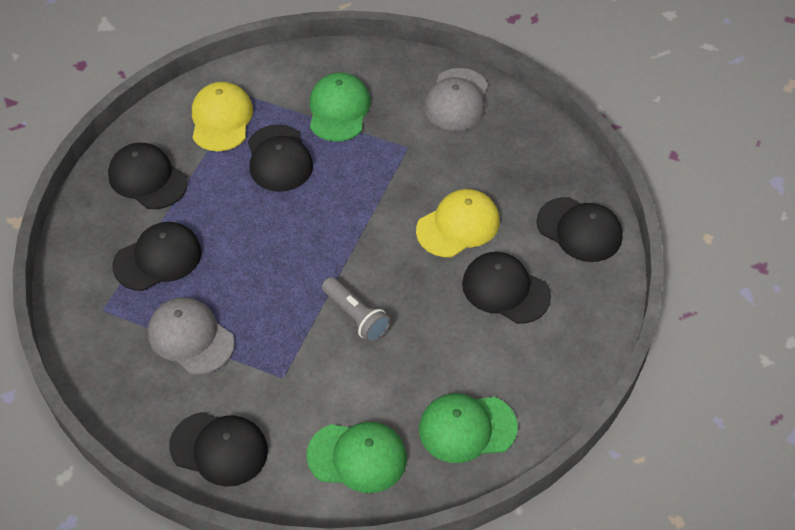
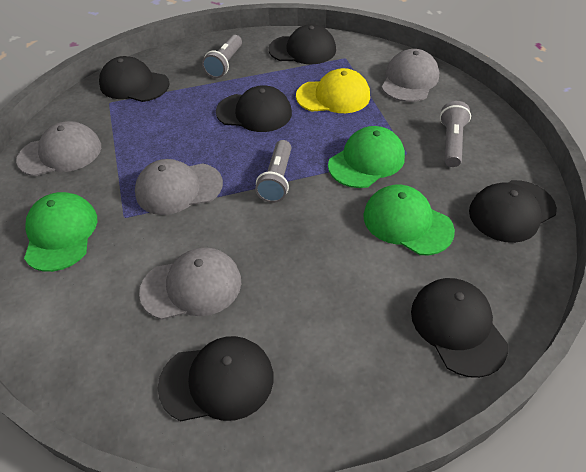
grey cap: 2 -> 4
grey flashlight: 1 -> 3
yellow cap: 2 -> 1

